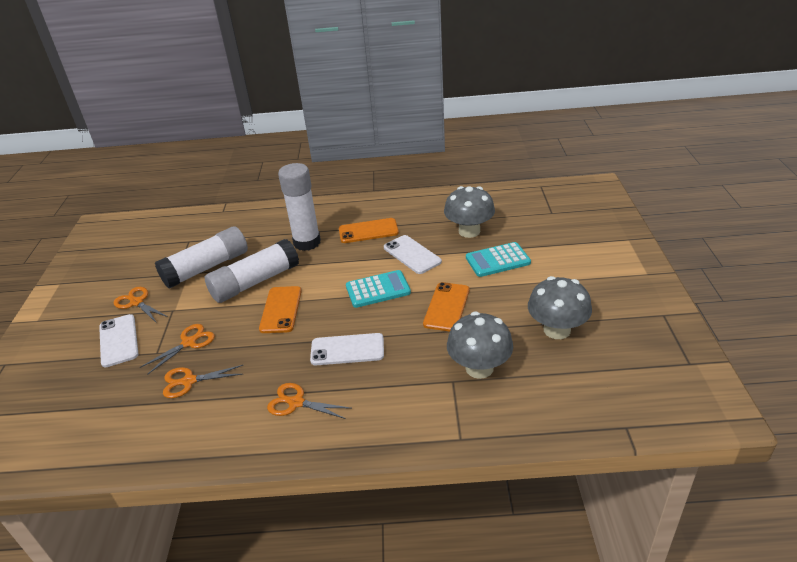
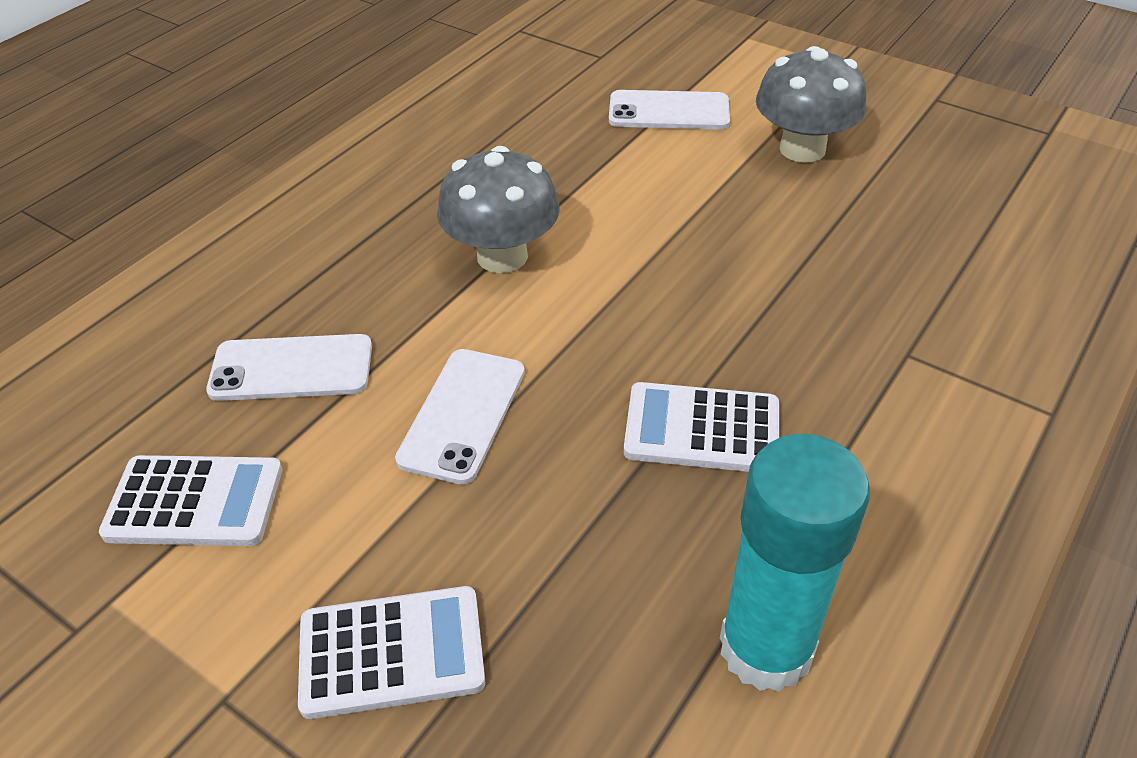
grey mushroom: 3 -> 2
orange phone: 3 -> 0
orange scissors: 4 -> 0
turquoise calculator: 2 -> 0
turquoise glue stick: 0 -> 1
white calculator: 0 -> 3
white glue stick: 3 -> 0

